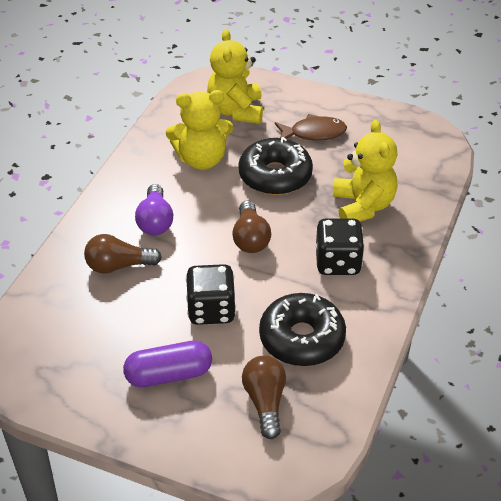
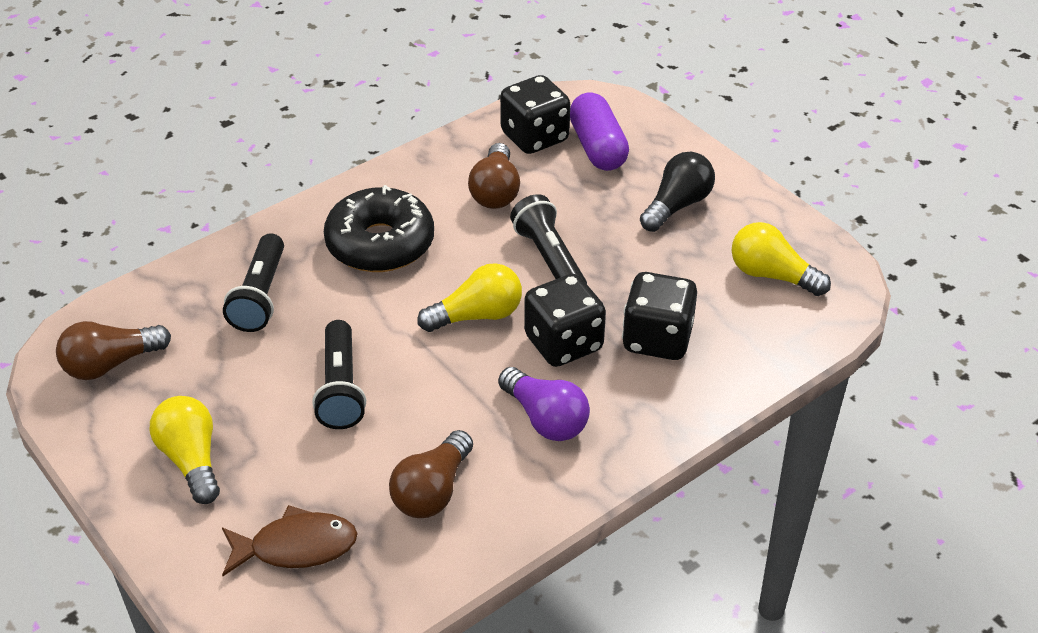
black dice: 2 -> 3
black donut: 2 -> 1
black flashlight: 0 -> 3
black light bulb: 0 -> 1
yellow light bulb: 0 -> 3
yellow teddy bear: 3 -> 0

